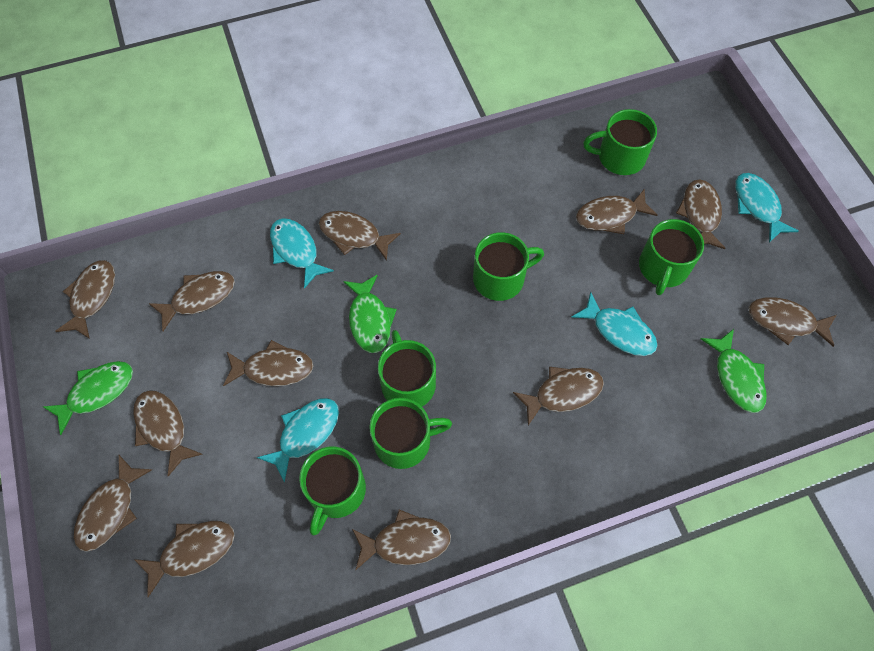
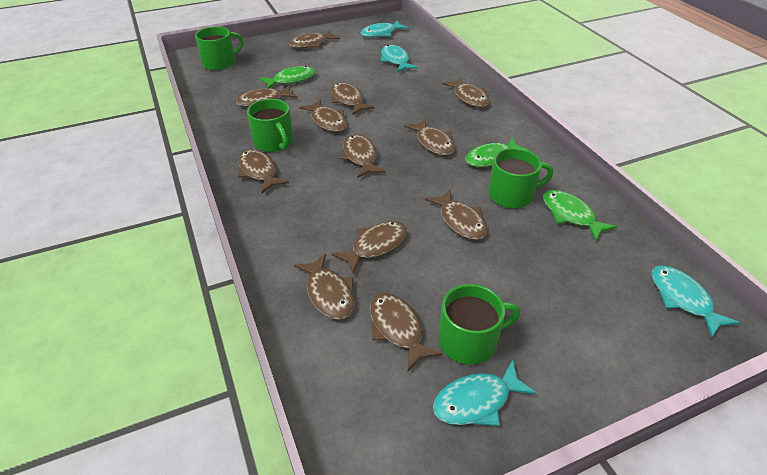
green mug: 6 -> 4

